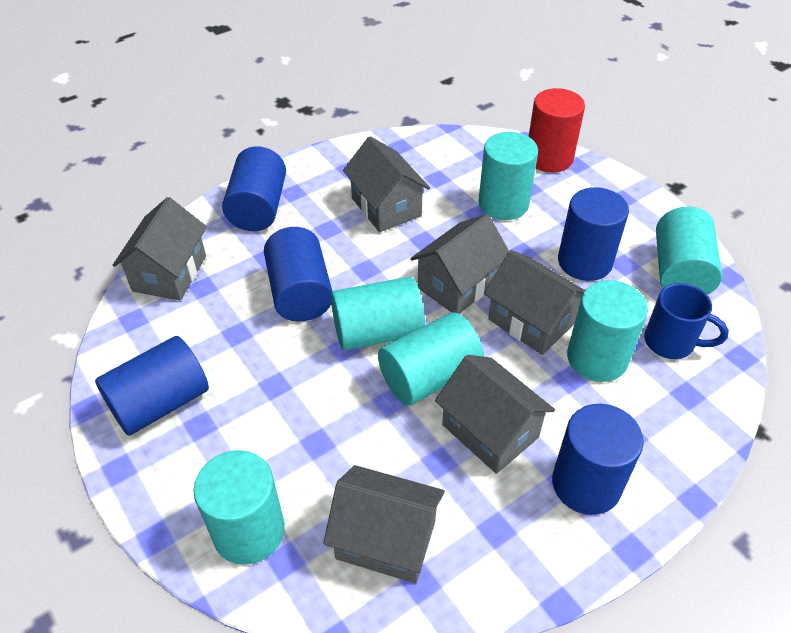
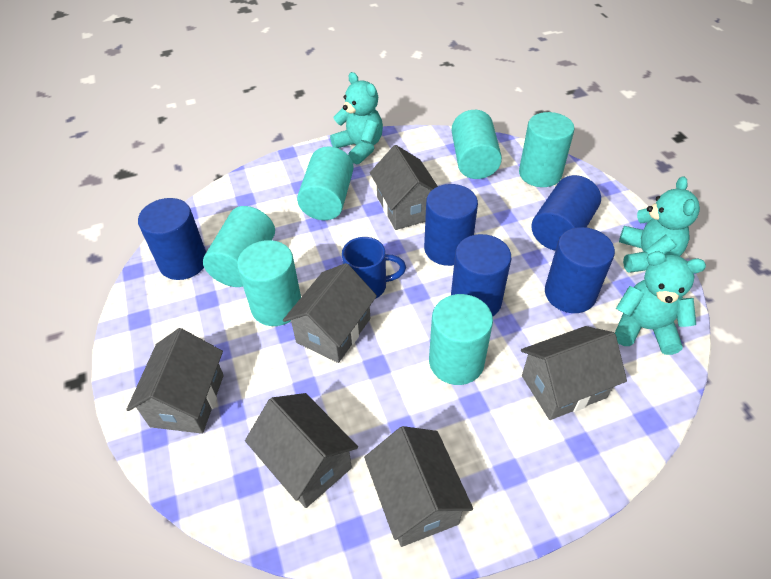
red cylinder: 1 -> 0
turquoise teddy bear: 0 -> 3

